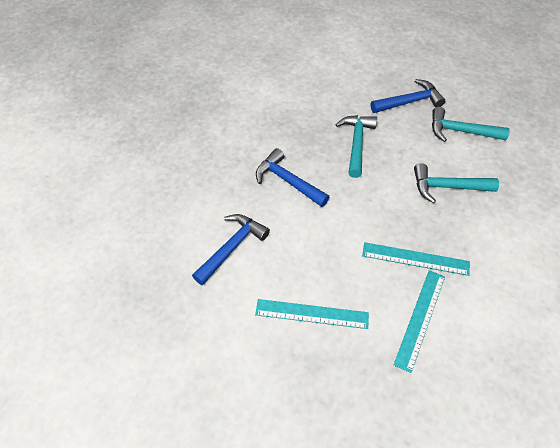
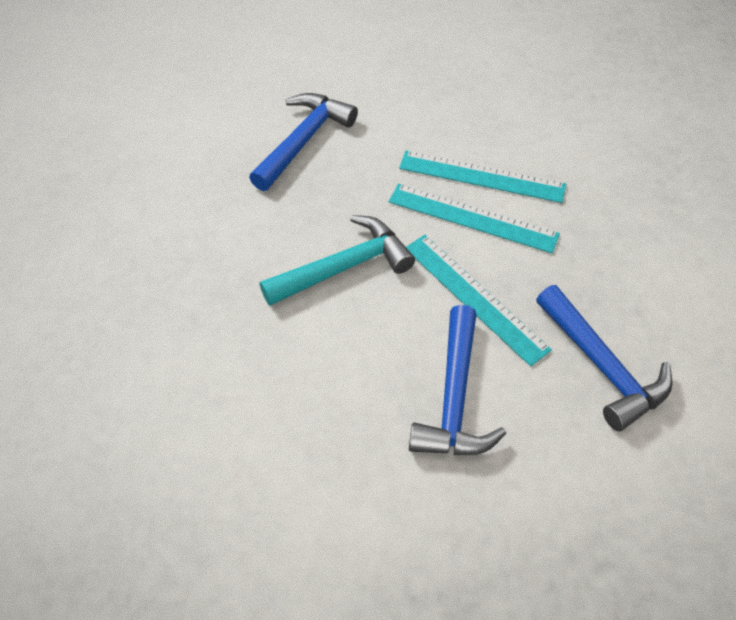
turquoise hammer: 3 -> 1

